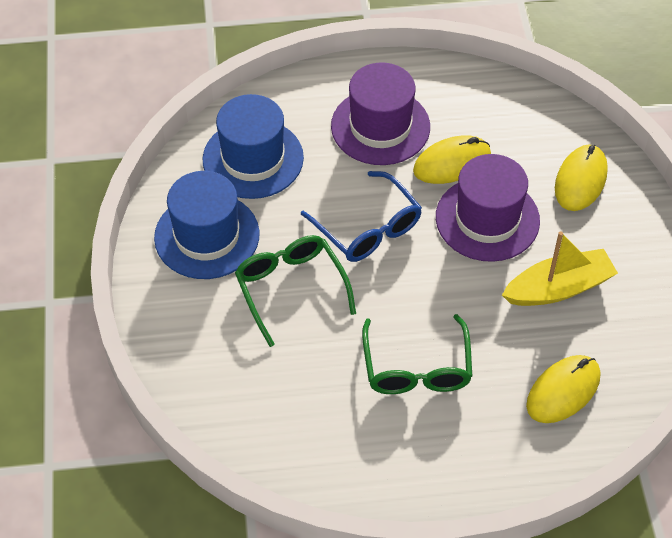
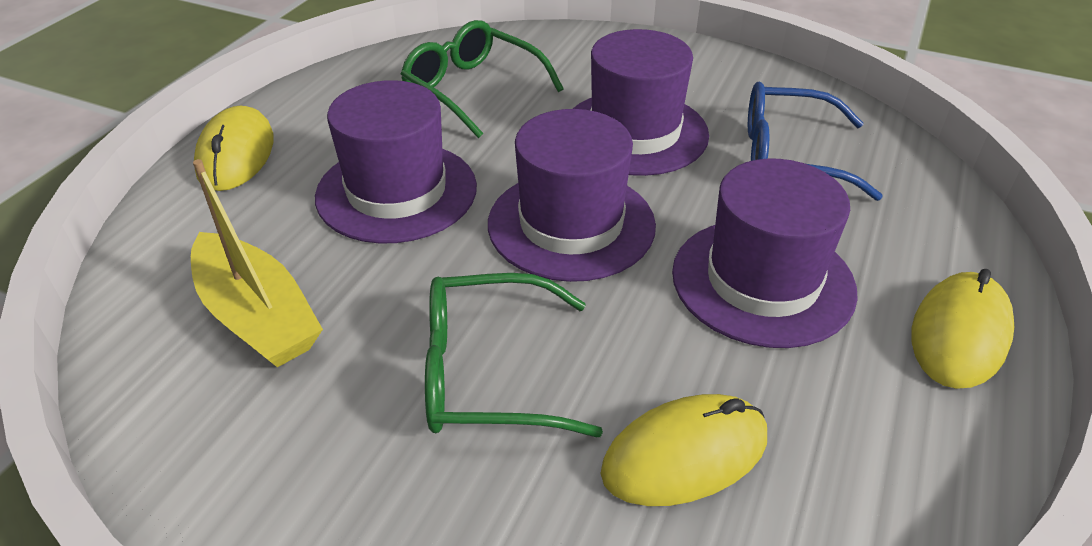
blue hat: 2 -> 0
purple hat: 2 -> 4

